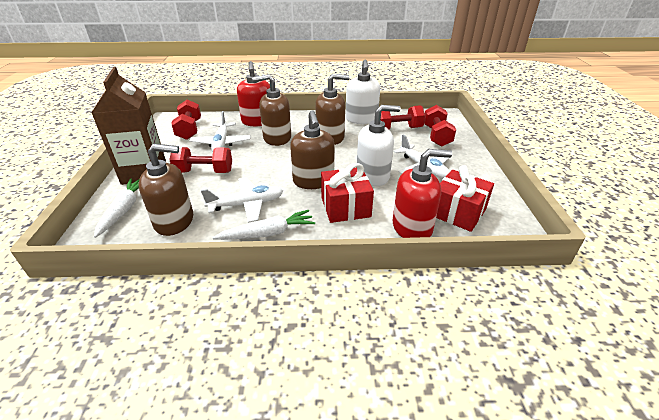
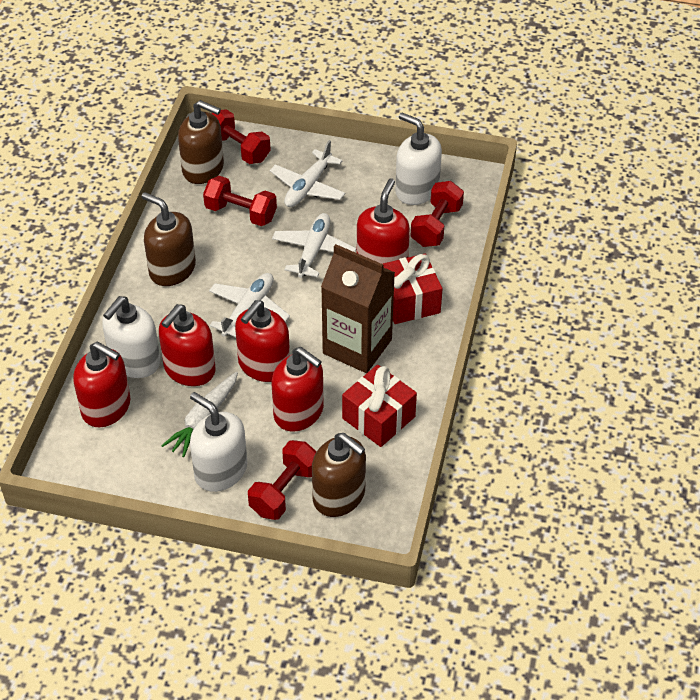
brown soap dispenser: 4 -> 3
red soap dispenser: 2 -> 5
white carrot: 2 -> 1
white soap dispenser: 2 -> 3

